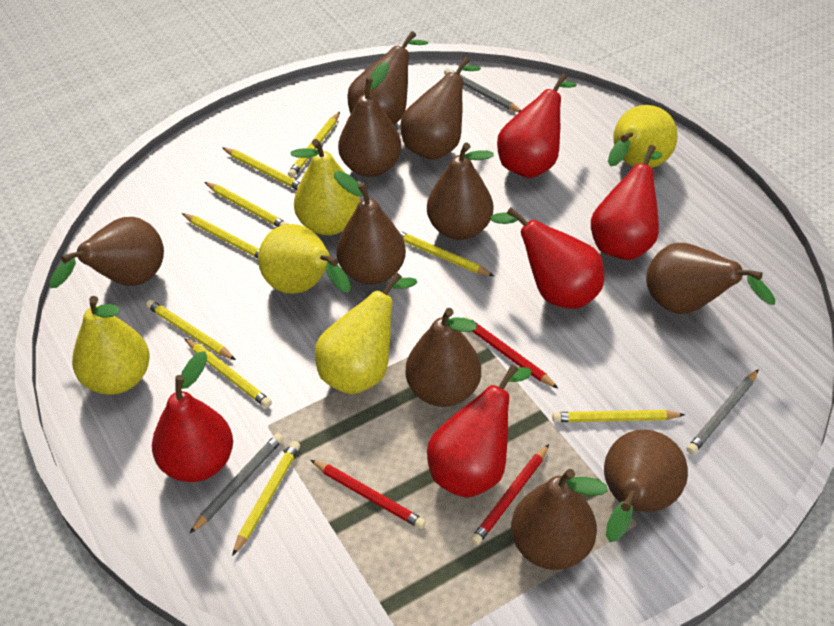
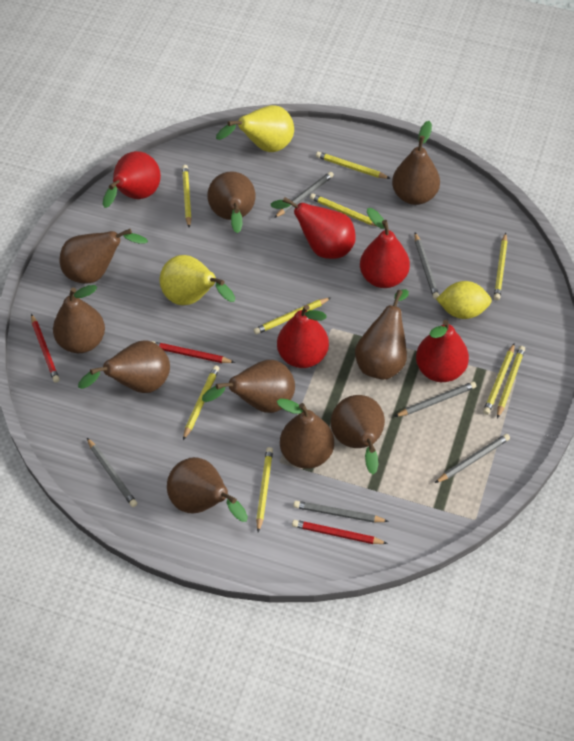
grey pencil: 3 -> 6
yellow lemon: 0 -> 1
yellow pear: 5 -> 2

